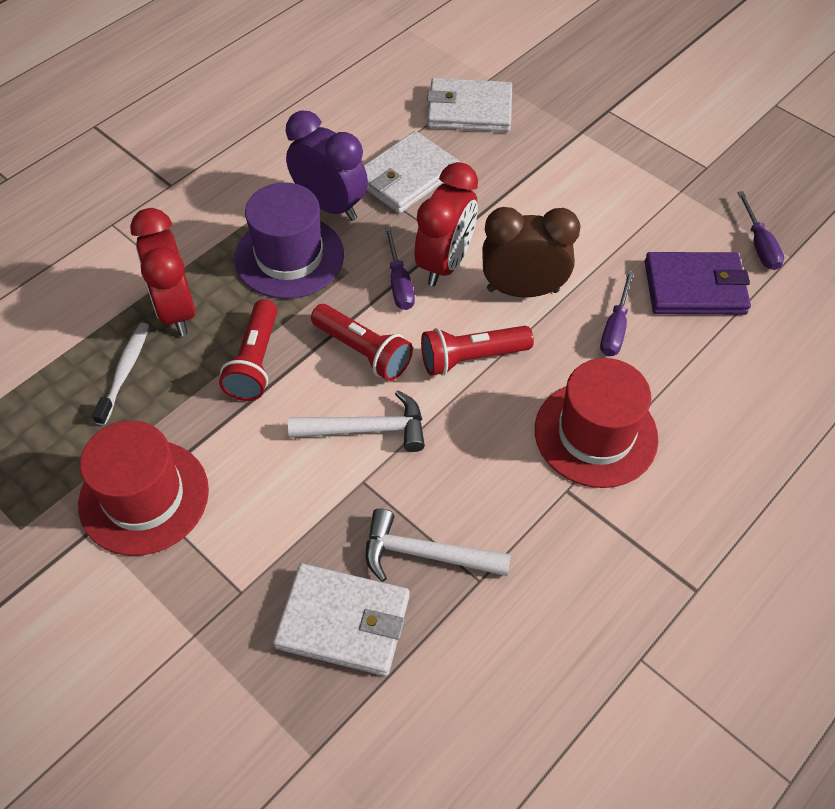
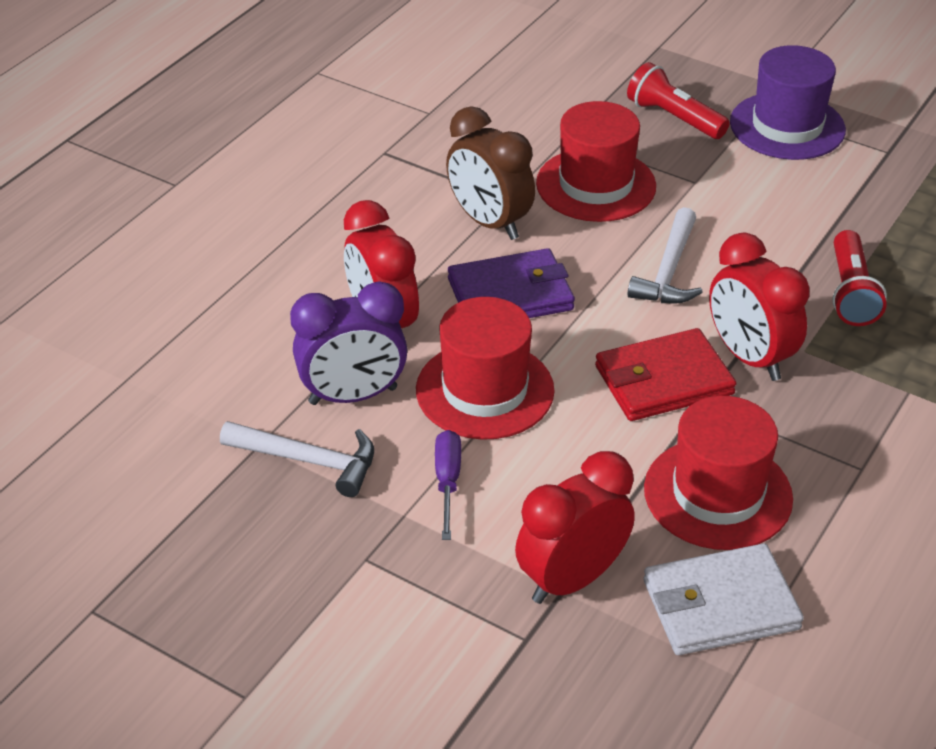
purple screwdriver: 3 -> 1
red clock: 2 -> 3
red flashlight: 3 -> 2
red hat: 2 -> 3
red wallet: 0 -> 1
white toothbrush: 1 -> 0
white wallet: 3 -> 1

